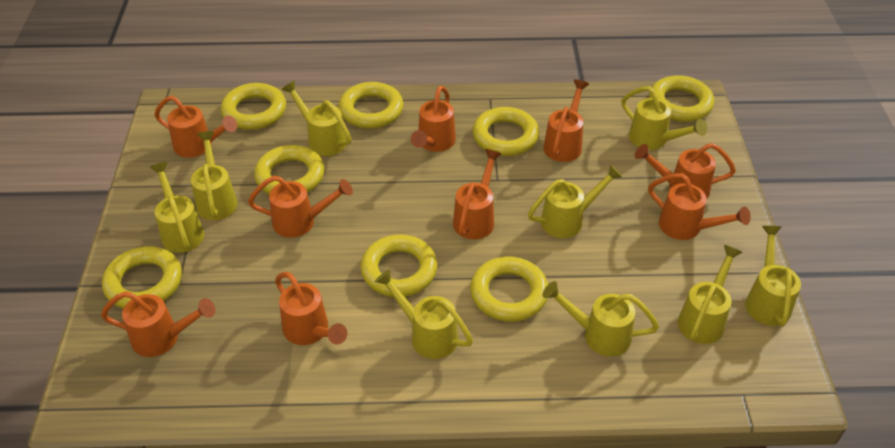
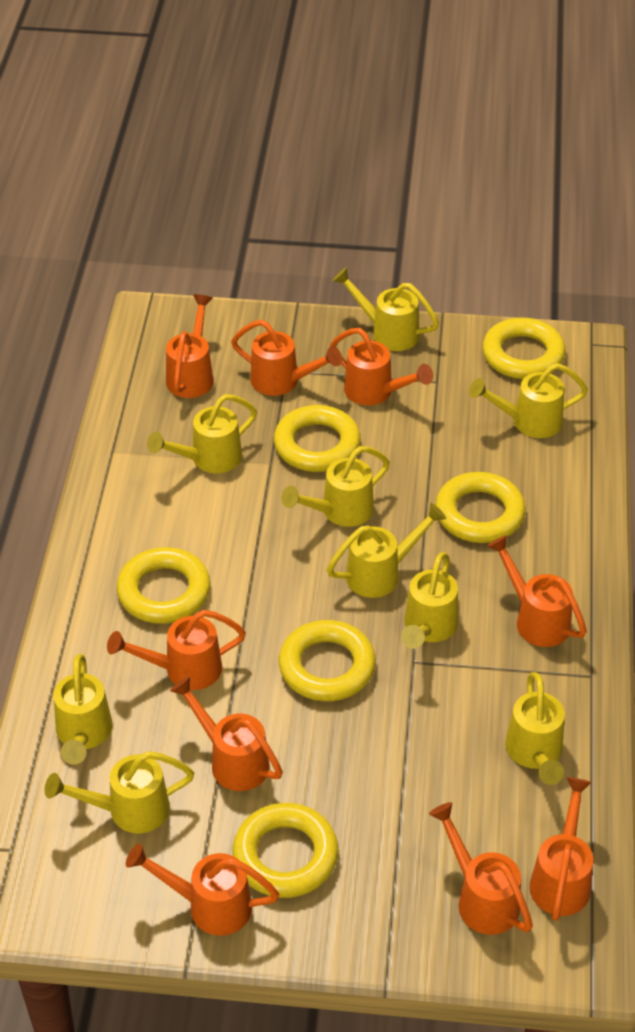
yellow ring: 8 -> 6

